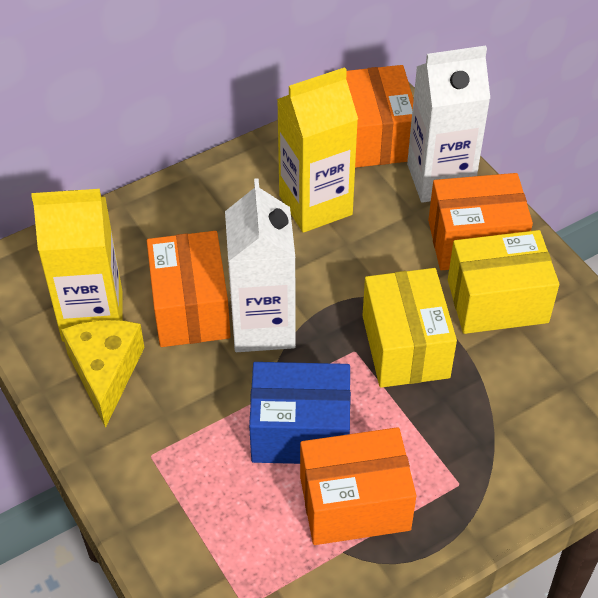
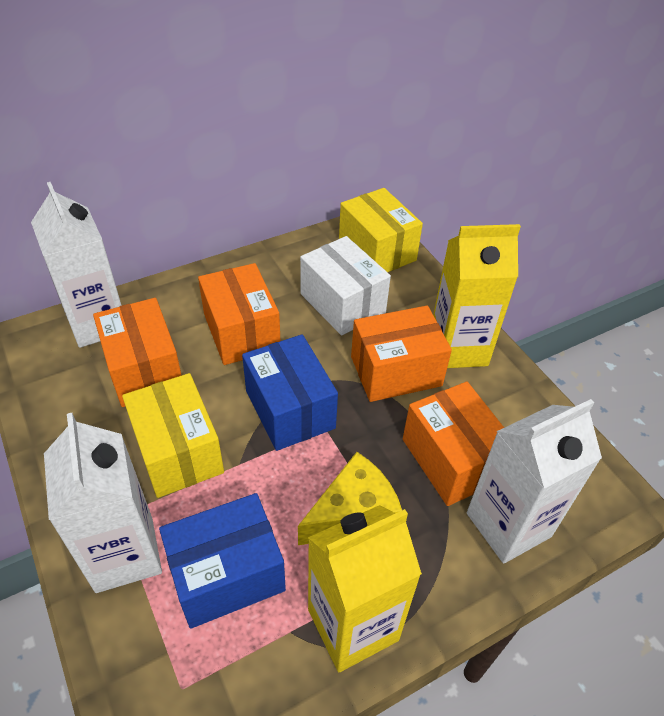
blue box: 1 -> 2
white box: 0 -> 1
white carton: 2 -> 3

